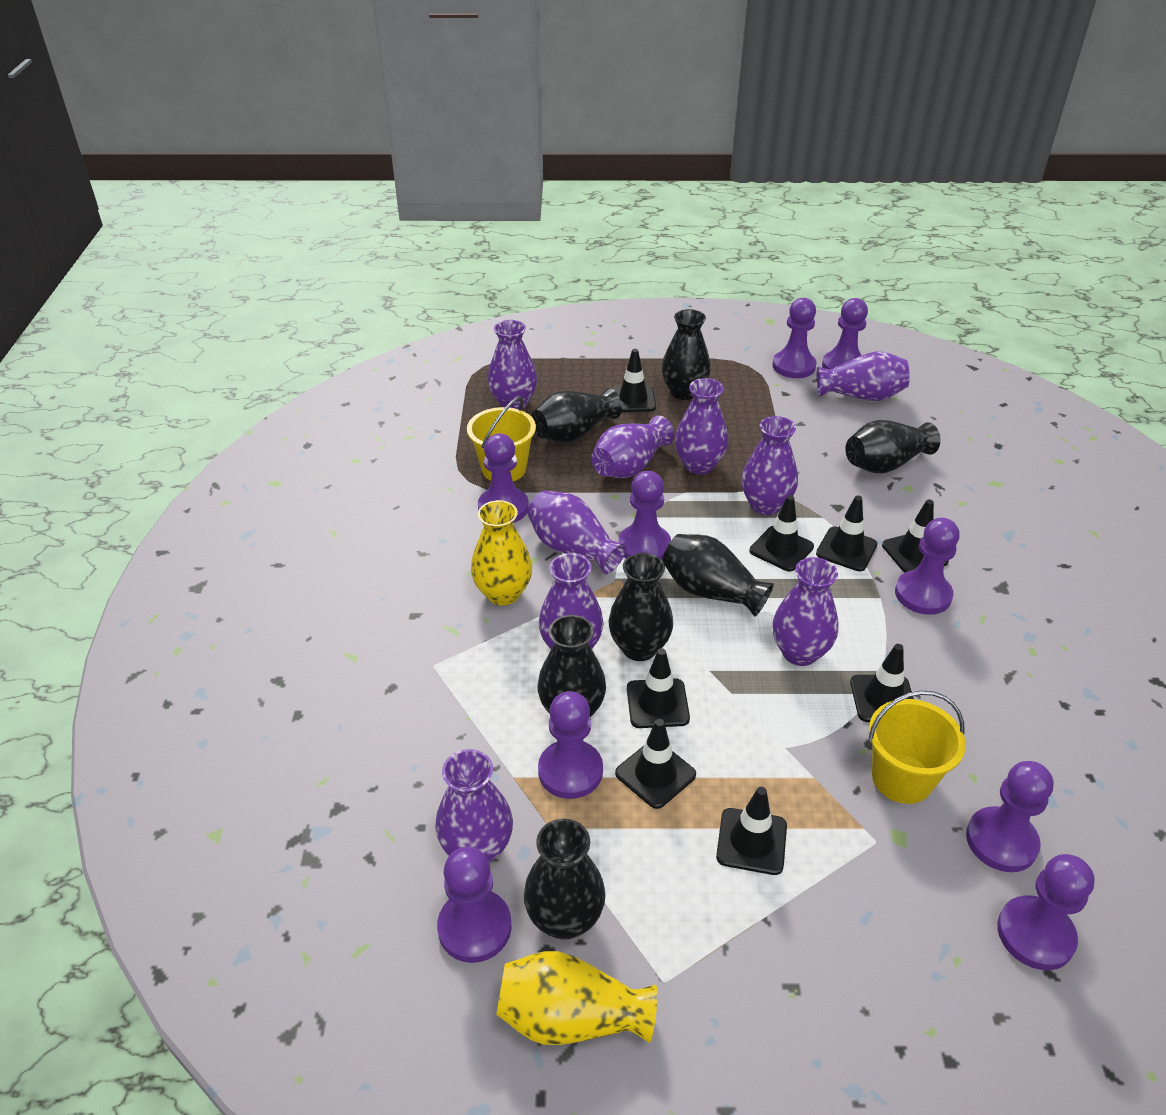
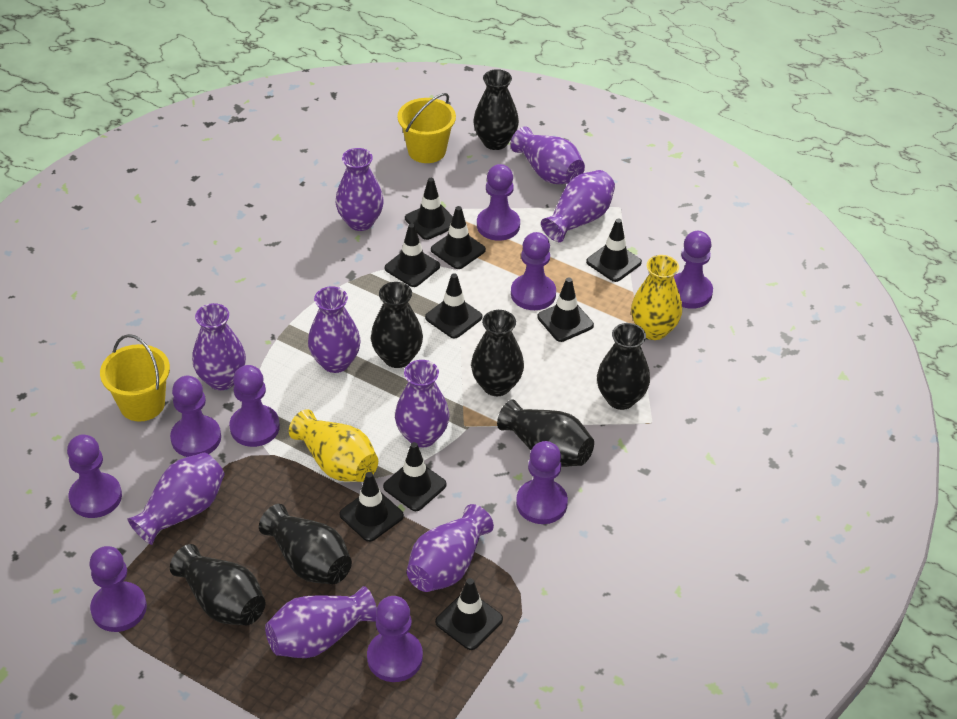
black traffic cone: 8 -> 9

